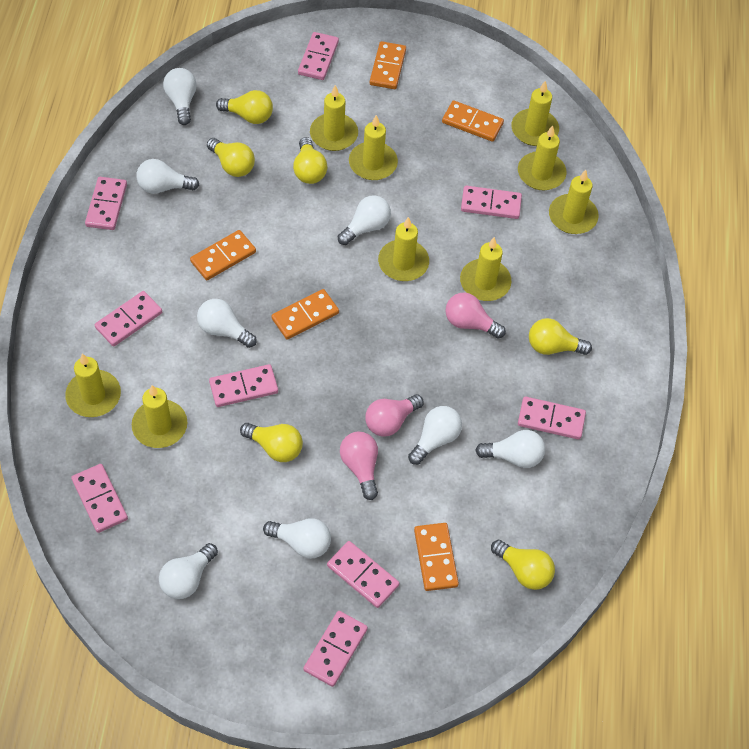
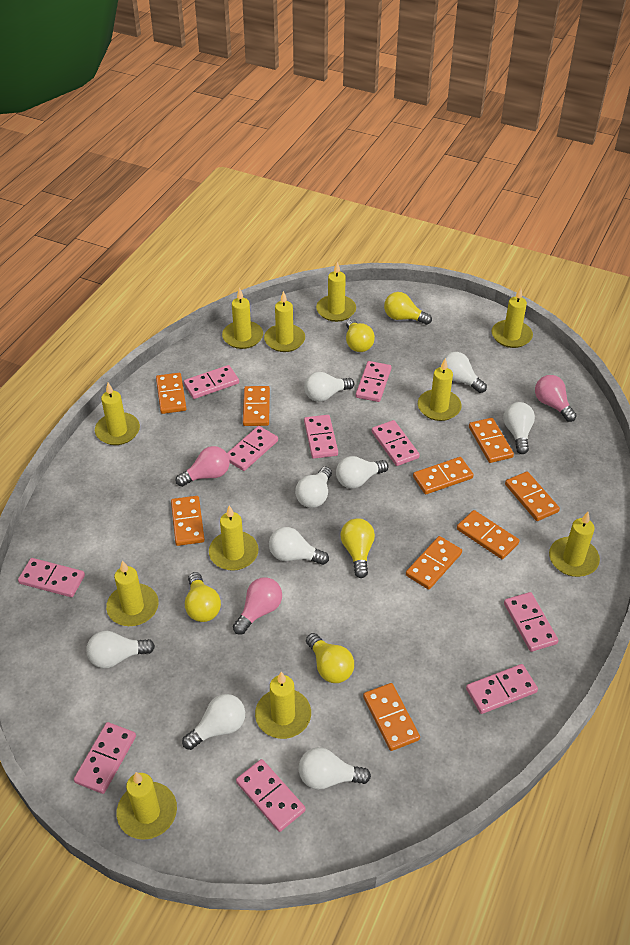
orange domino: 5 -> 9
pink domino: 9 -> 10
white light bulb: 8 -> 9
yellow candle: 9 -> 11
yellow light bulb: 6 -> 5

